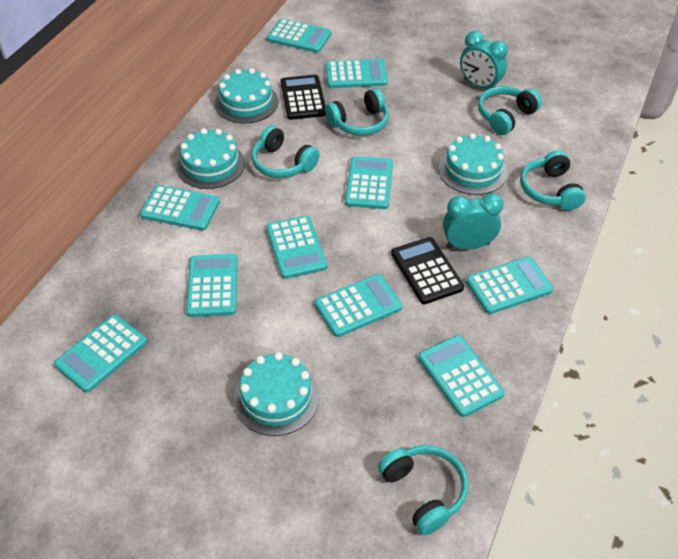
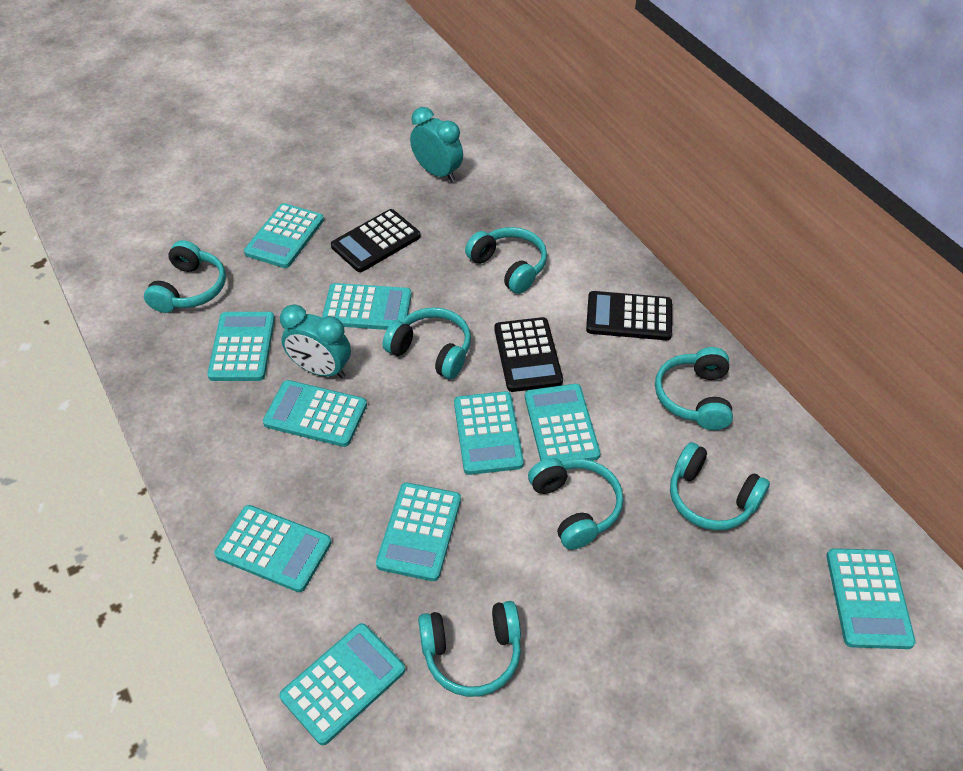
black calculator: 2 -> 3
turquoise cake: 4 -> 0
turquoise headphones: 5 -> 7

